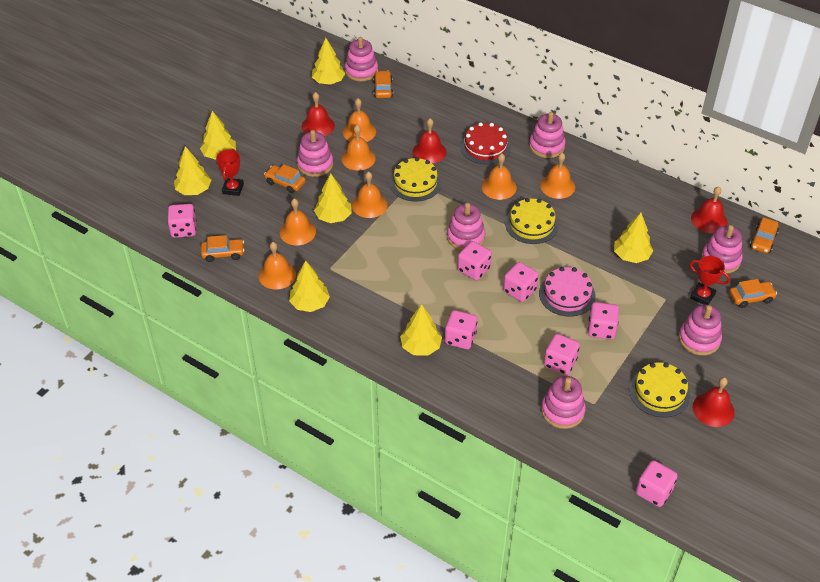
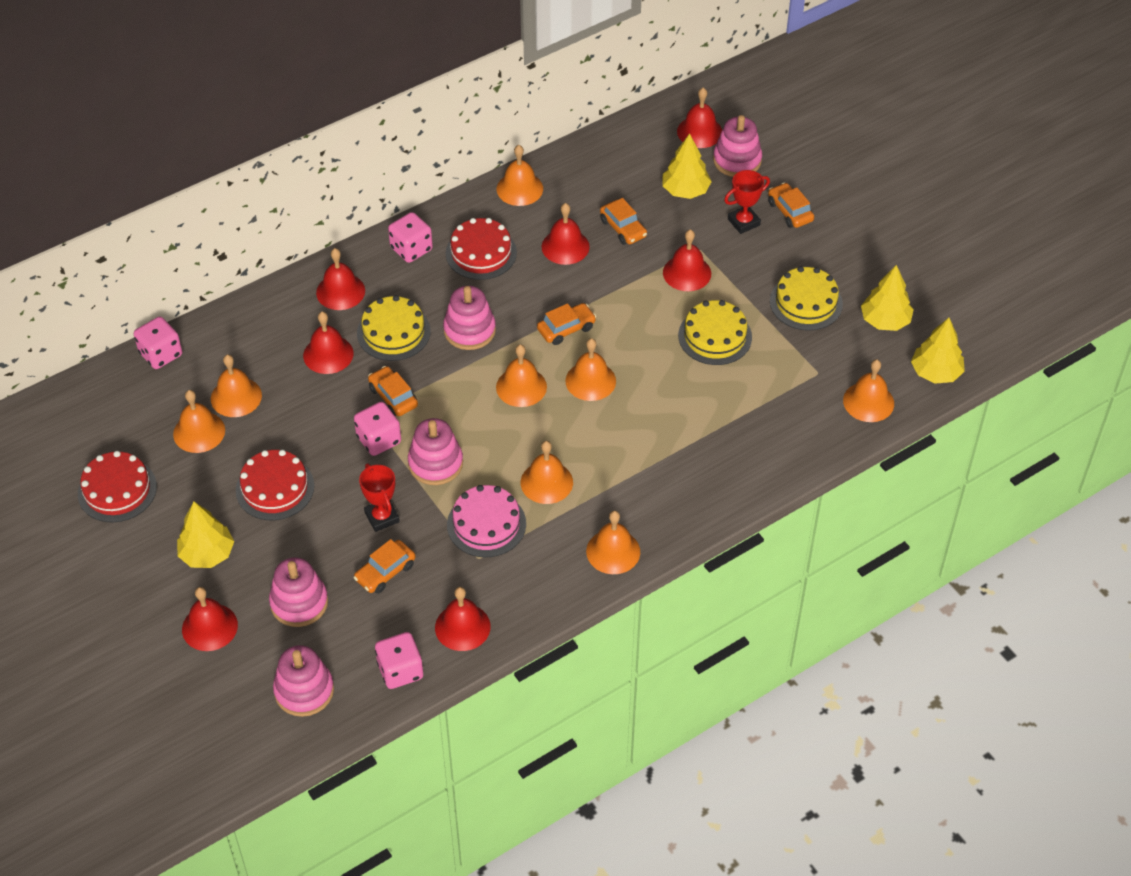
orange bell: 7 -> 8
pink dice: 7 -> 4
pink stacking toy: 7 -> 5
red bell: 4 -> 7
red cake: 1 -> 3
yellow tree: 7 -> 4

